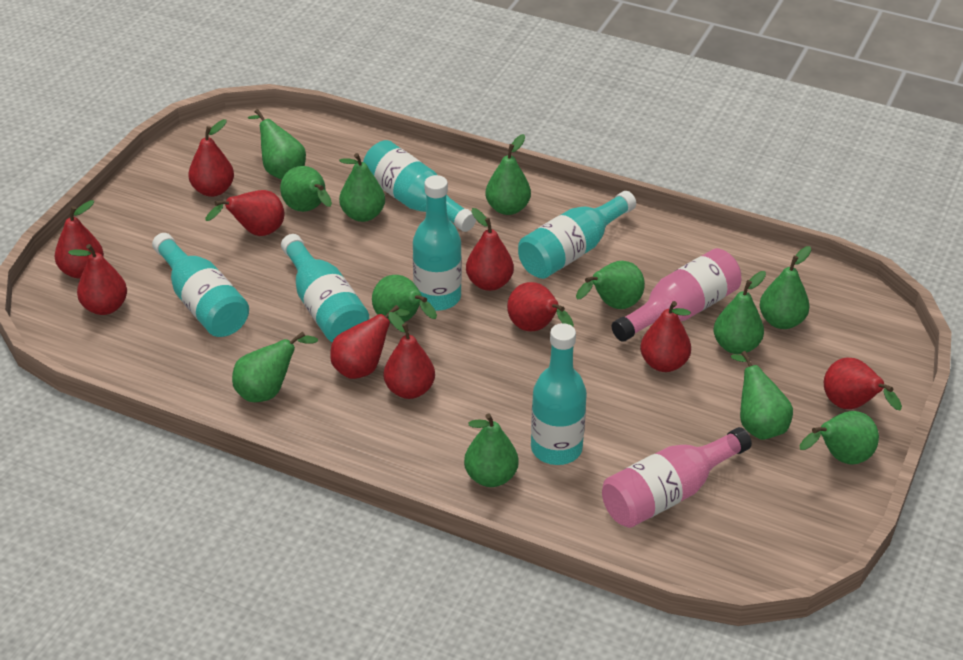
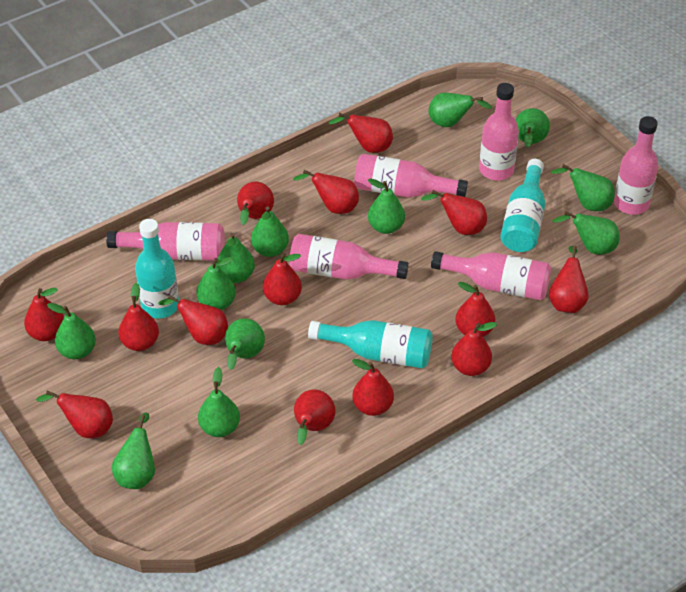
pink bottle: 2 -> 6
red pear: 10 -> 14
turquoise bottle: 6 -> 3

